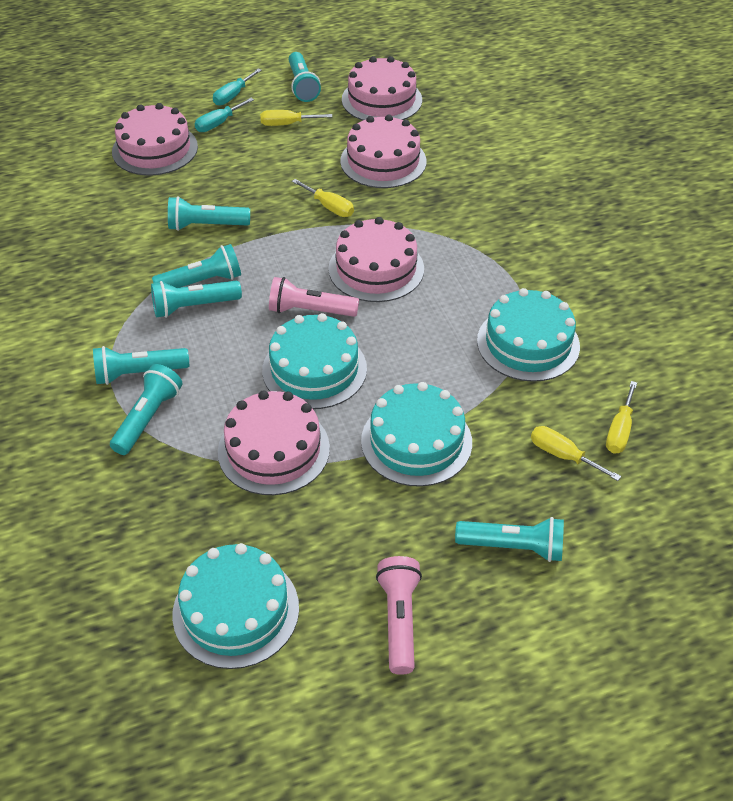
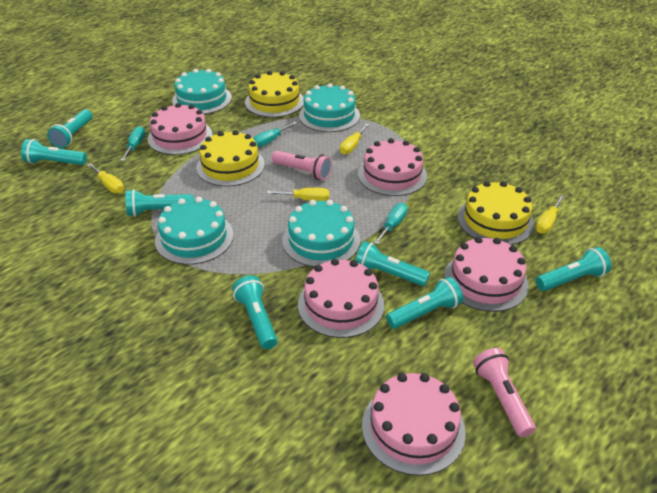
turquoise screwdriver: 2 -> 3
yellow cake: 0 -> 3

